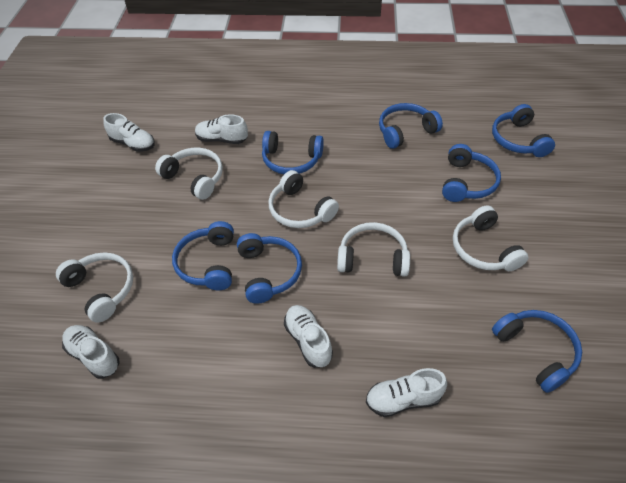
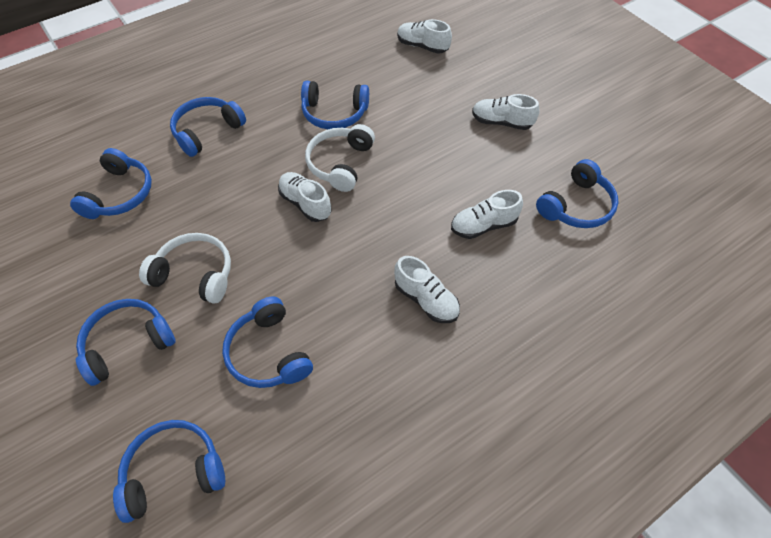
white headphones: 5 -> 2

